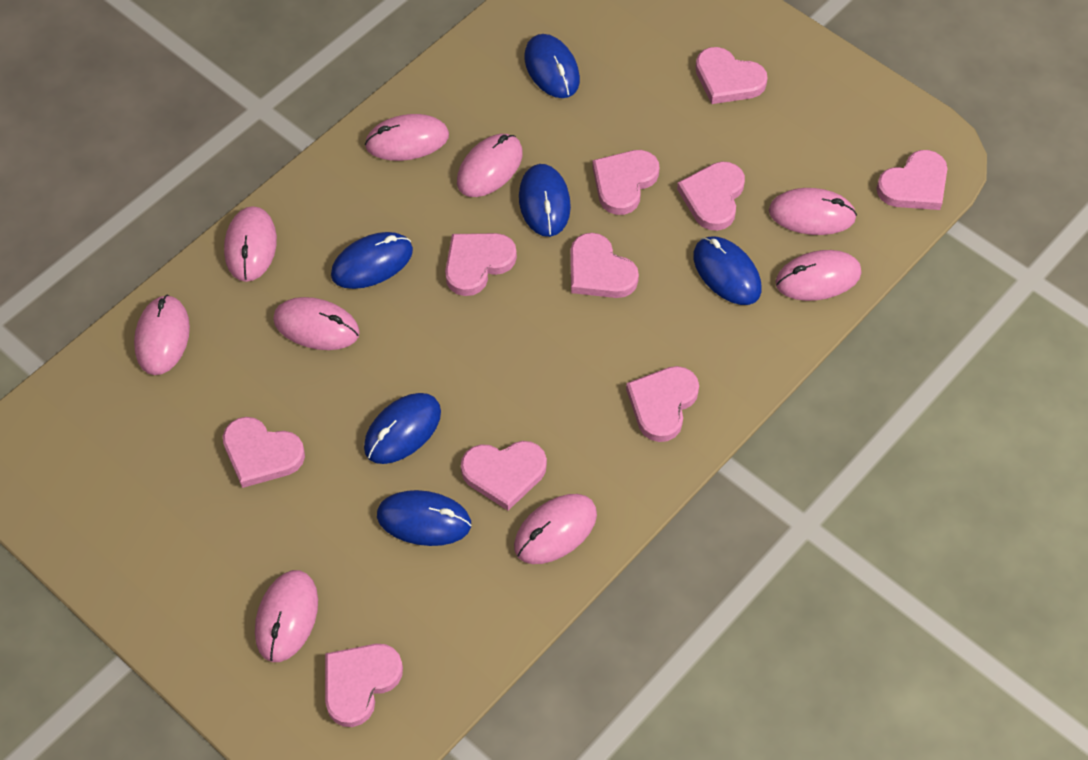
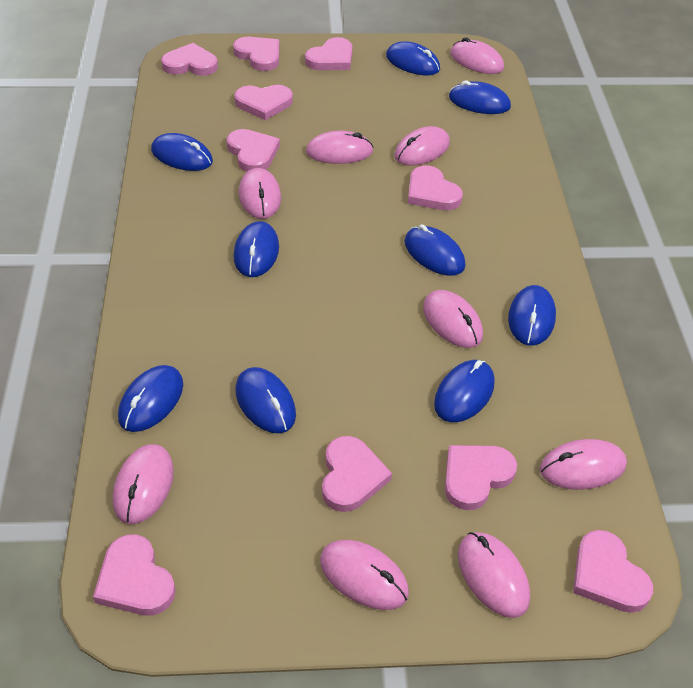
blue mouse: 6 -> 9

